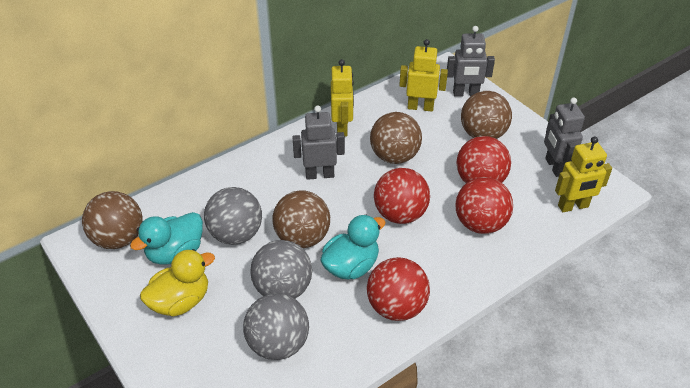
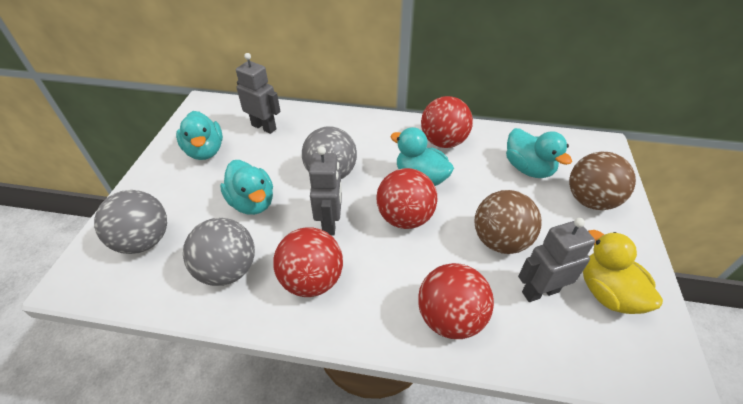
brown ball: 4 -> 2
turquoise duck: 2 -> 4
yellow robot: 3 -> 0

